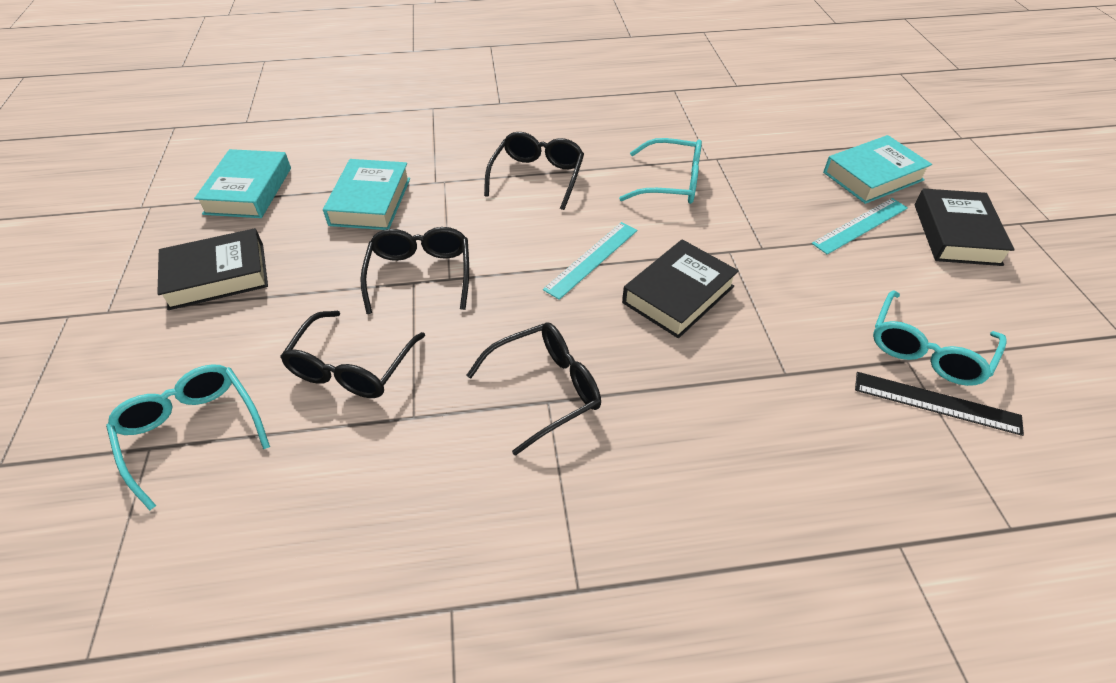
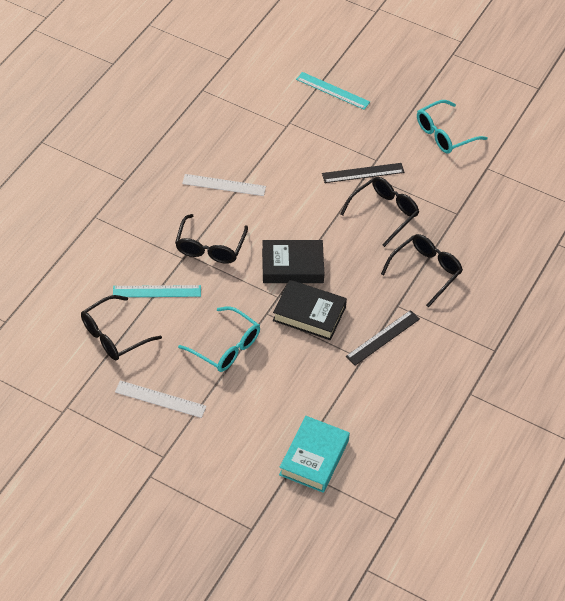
black book: 3 -> 2
black ruler: 1 -> 2
turquoise book: 3 -> 1
turquoise glasses: 3 -> 2
white ruler: 0 -> 2

